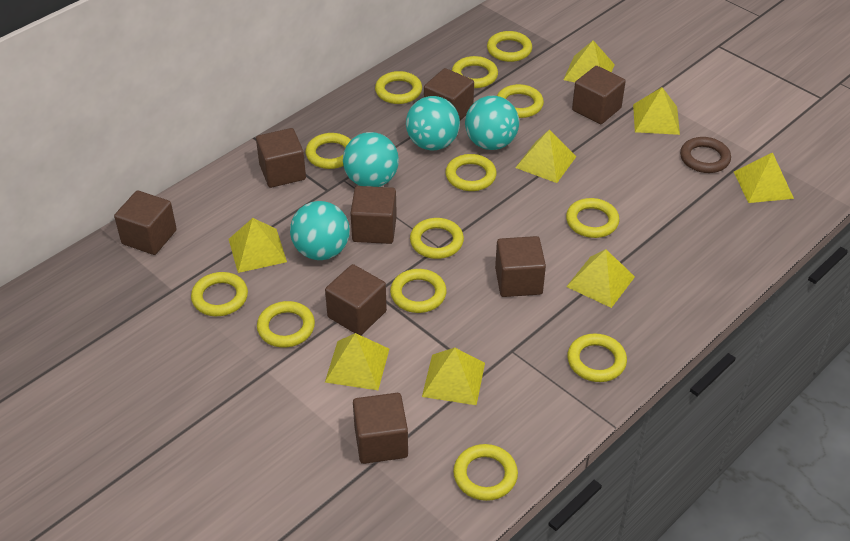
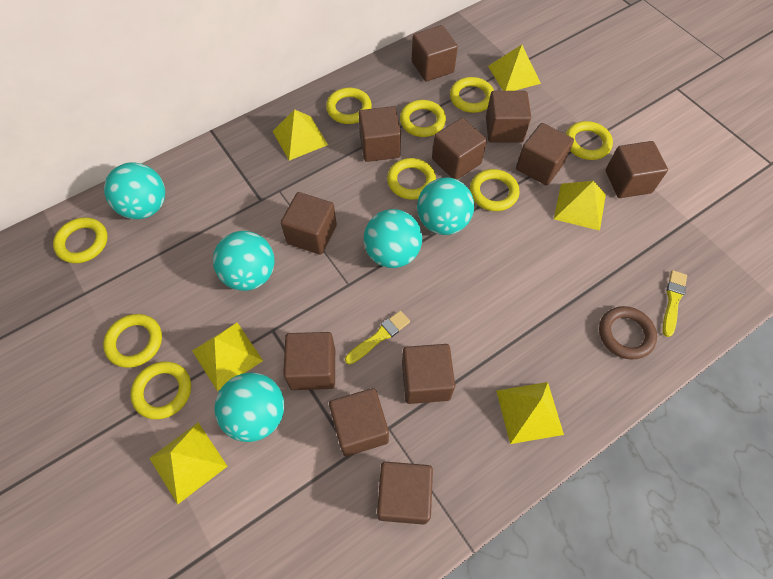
brown cube: 8 -> 11
turquoise ball: 4 -> 5
yellow brush: 0 -> 2
yellow pyramid: 8 -> 6
yellow ring: 13 -> 9

